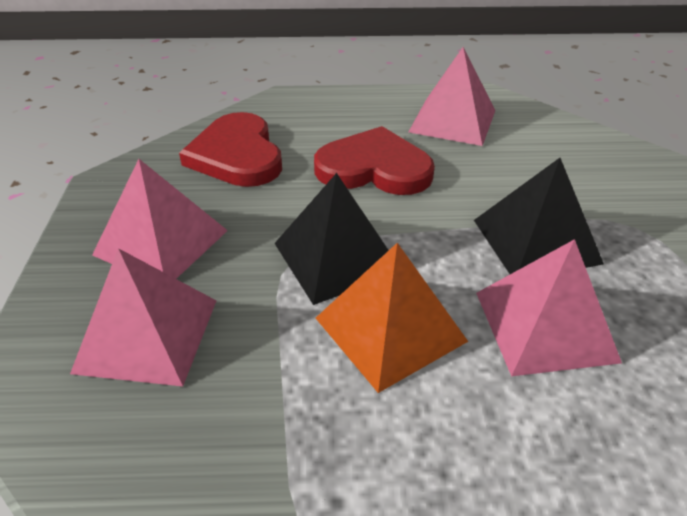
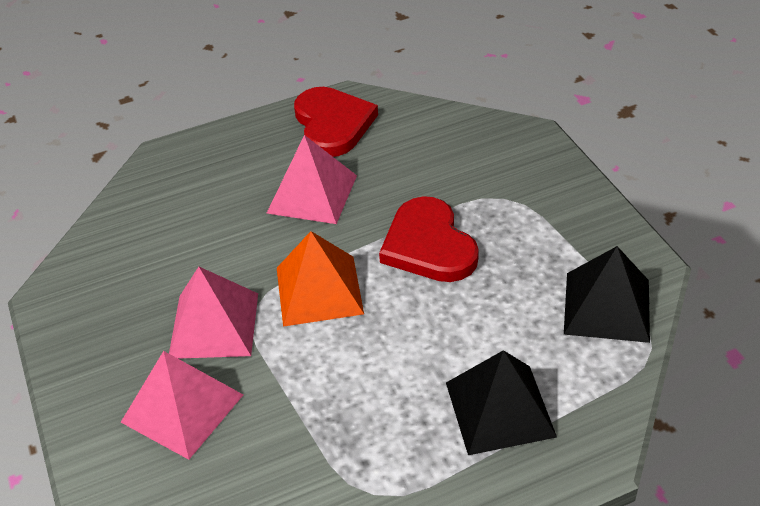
pink pyramid: 4 -> 3

